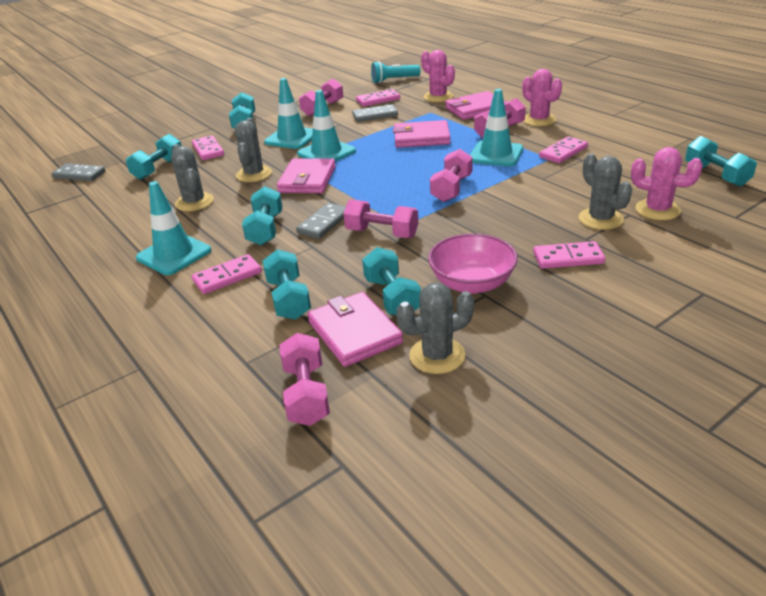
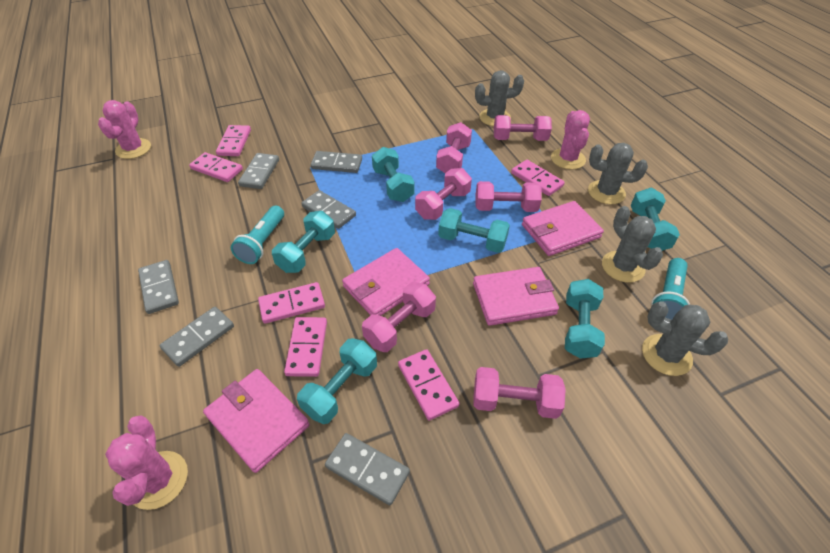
grey domino: 3 -> 6
pink bowl: 1 -> 0
pink domino: 5 -> 6
pink dumbbell: 5 -> 6
turquoise flashlight: 1 -> 2
turquoise traffic cone: 4 -> 0

